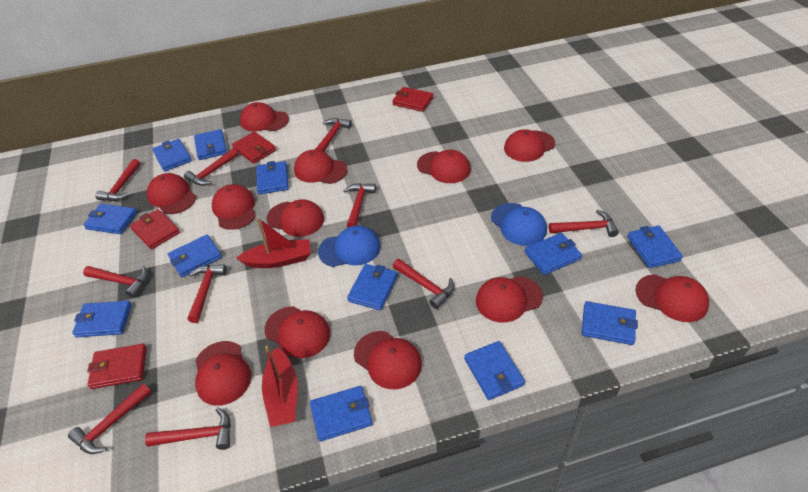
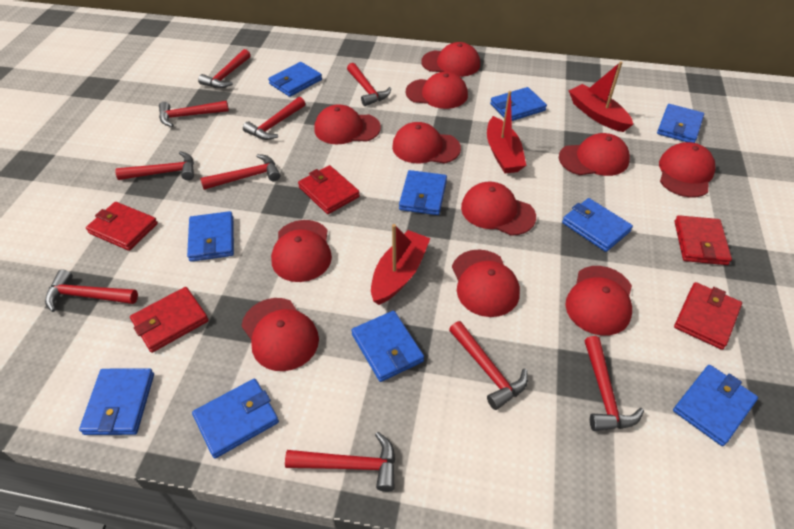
blue cap: 2 -> 0
blue wallet: 12 -> 10
red boat: 2 -> 3
red cap: 12 -> 11
red wallet: 4 -> 5

